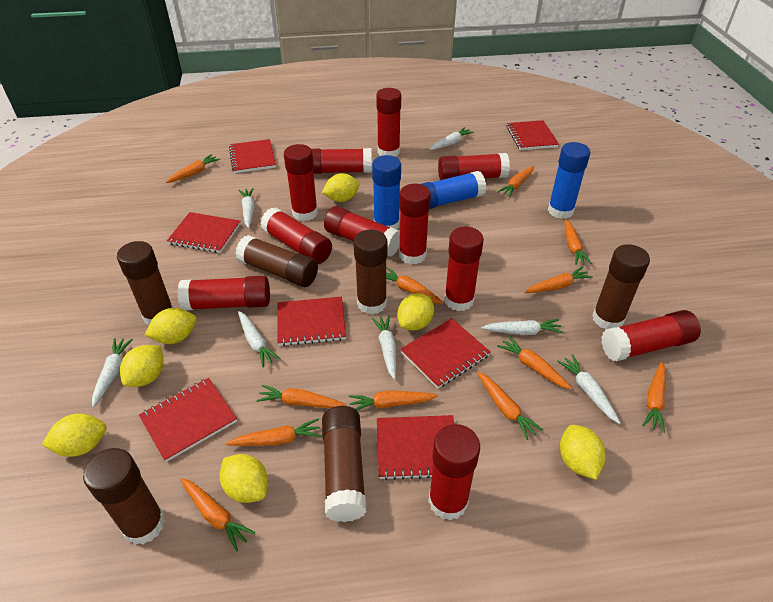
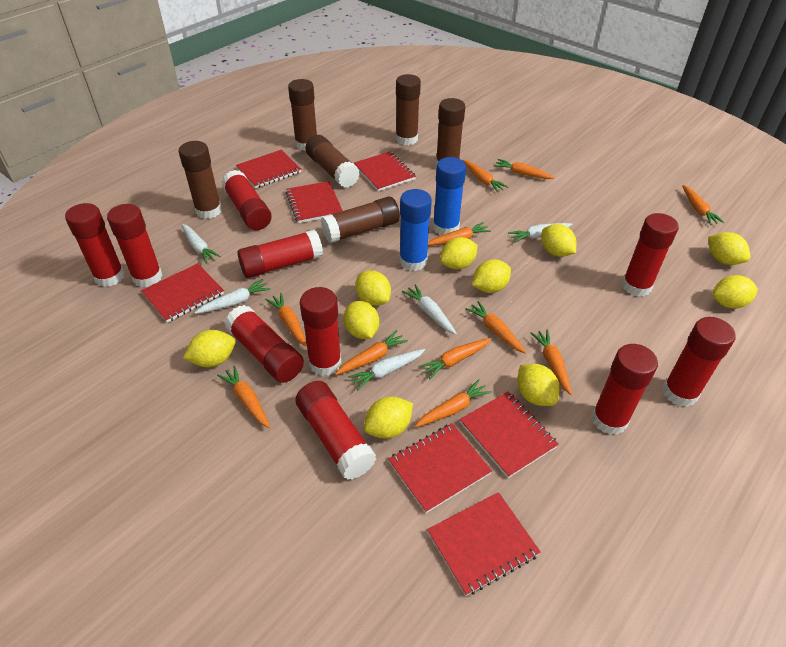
blue glue stick: 3 -> 2
orange carrot: 12 -> 11
red glue stick: 11 -> 10
white carrot: 7 -> 5
yellow lemon: 7 -> 10

